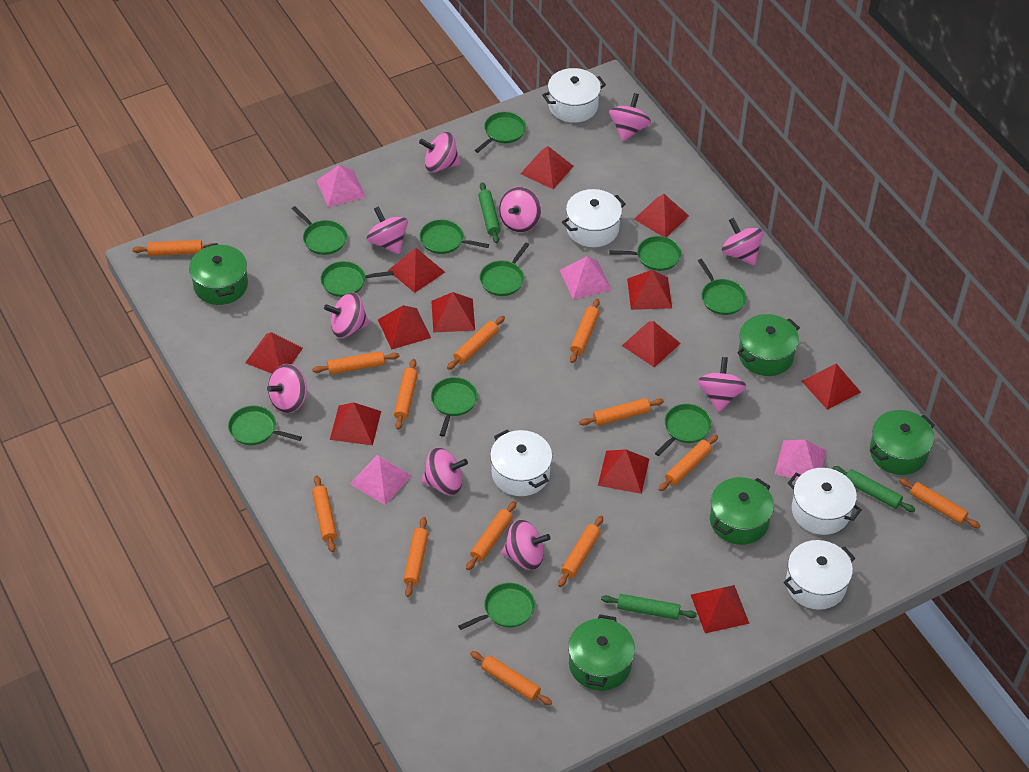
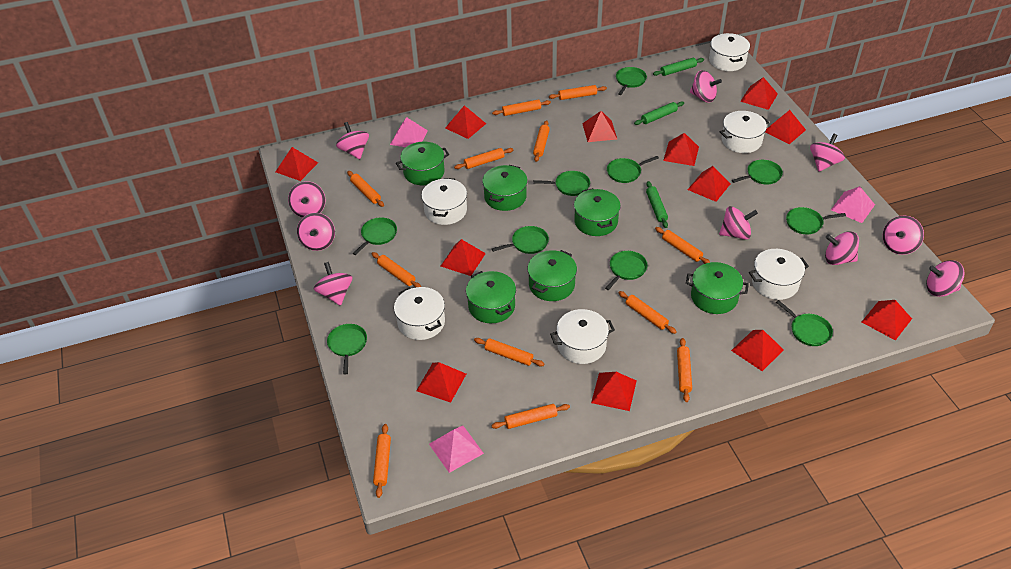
green pan: 11 -> 10
green pot: 5 -> 6
orange rolling pin: 13 -> 12
pink pyramid: 4 -> 3
white pot: 5 -> 6

